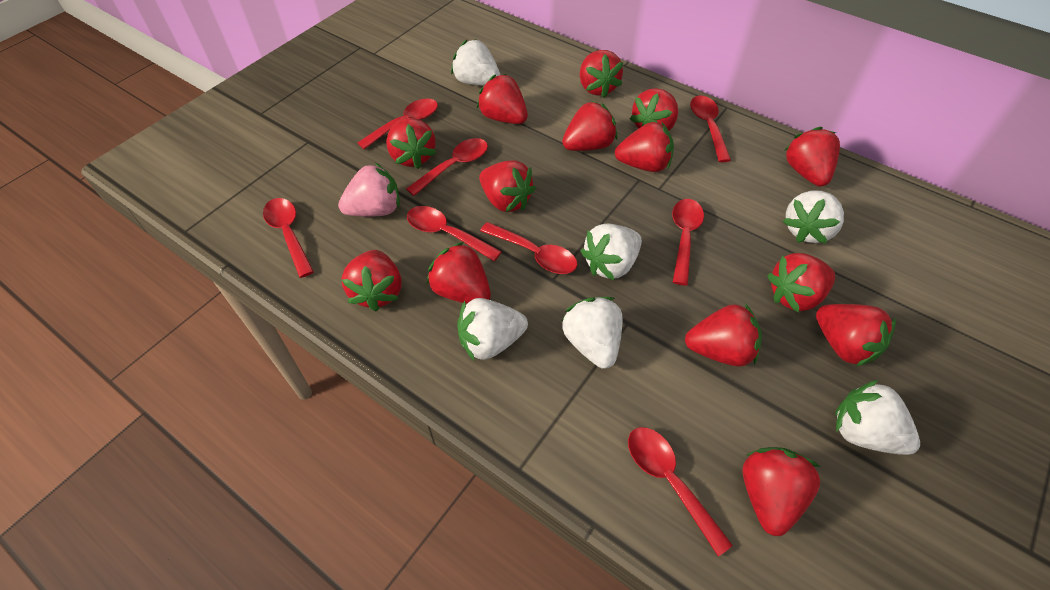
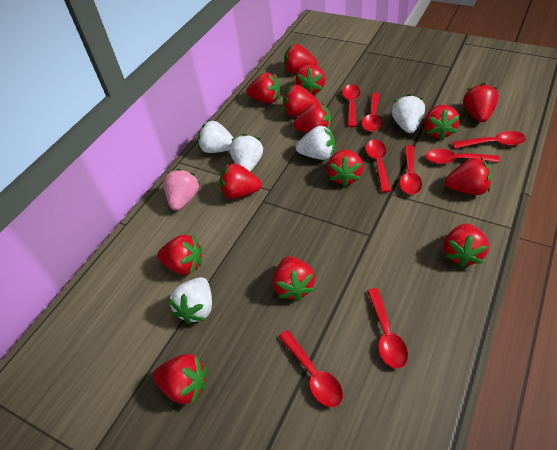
white strawberry: 6 -> 5

